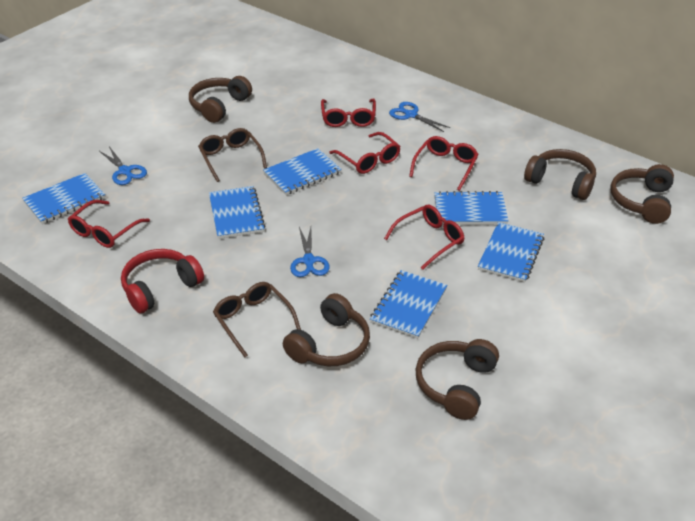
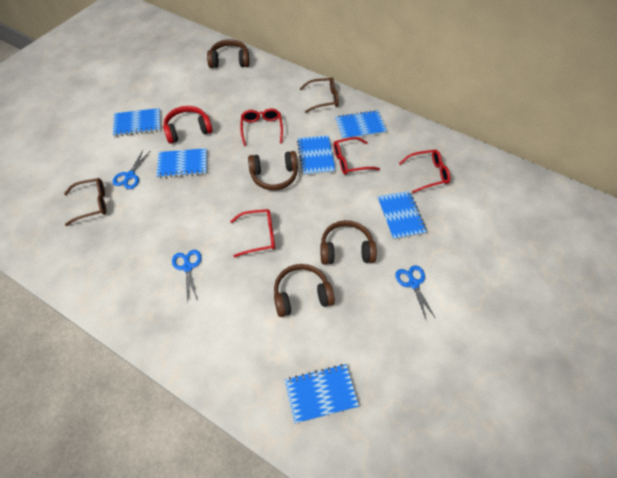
brown headphones: 5 -> 4
red glasses: 5 -> 4

